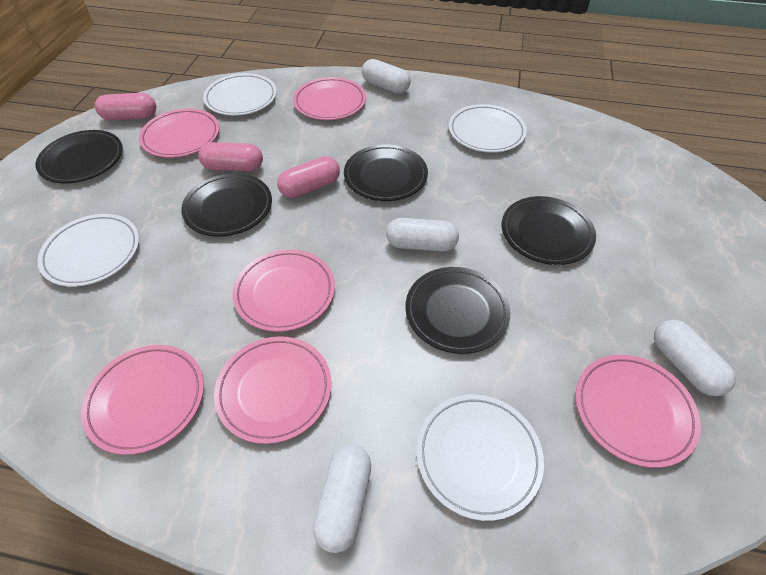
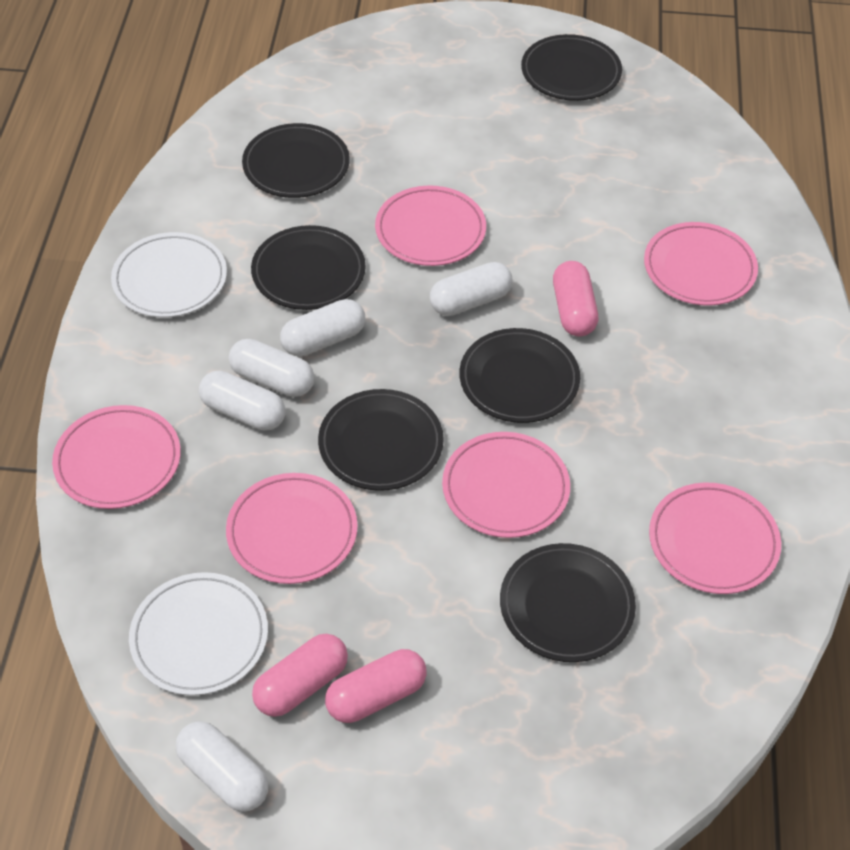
black plate: 5 -> 6
white capsule: 4 -> 5
white plate: 4 -> 2

